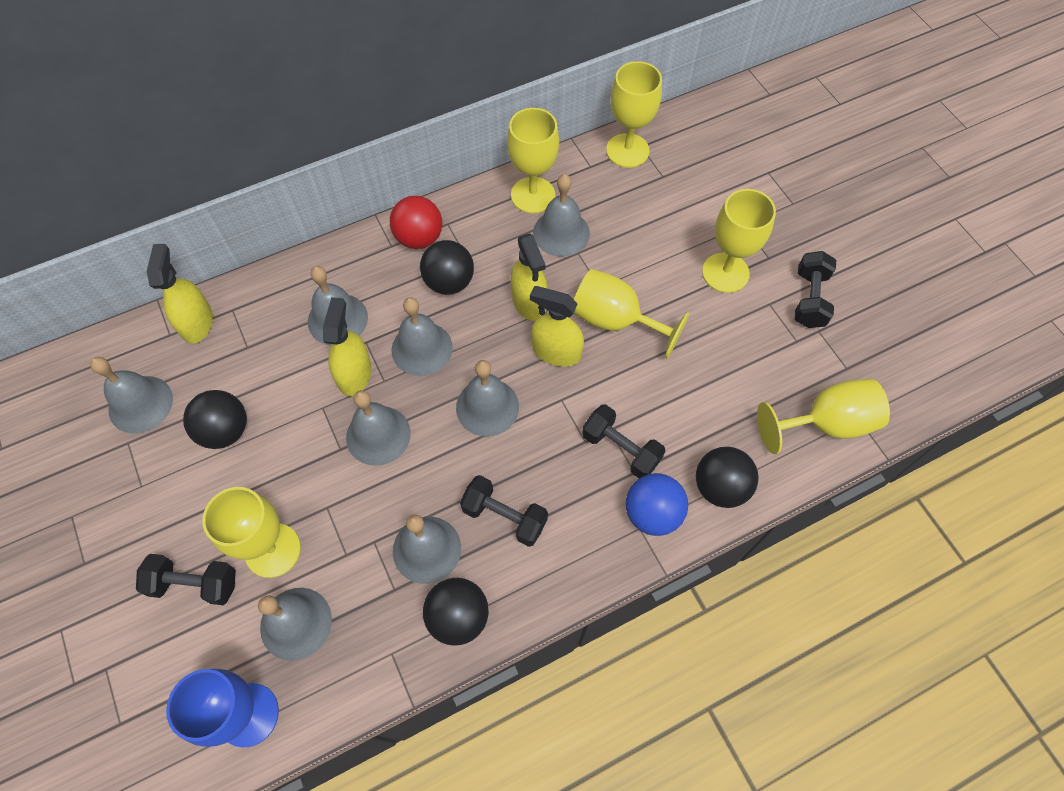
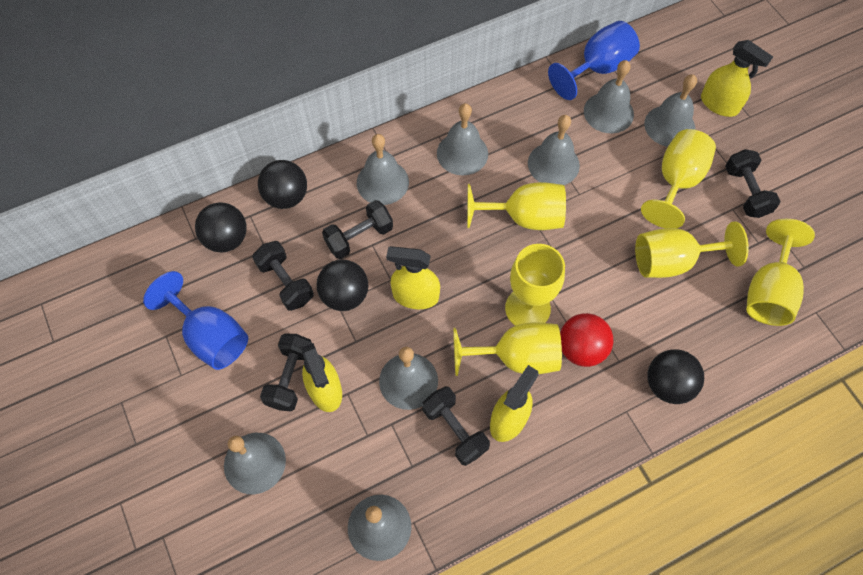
black dumbbell: 4 -> 5
blue ball: 1 -> 0
blue goblet: 1 -> 2

